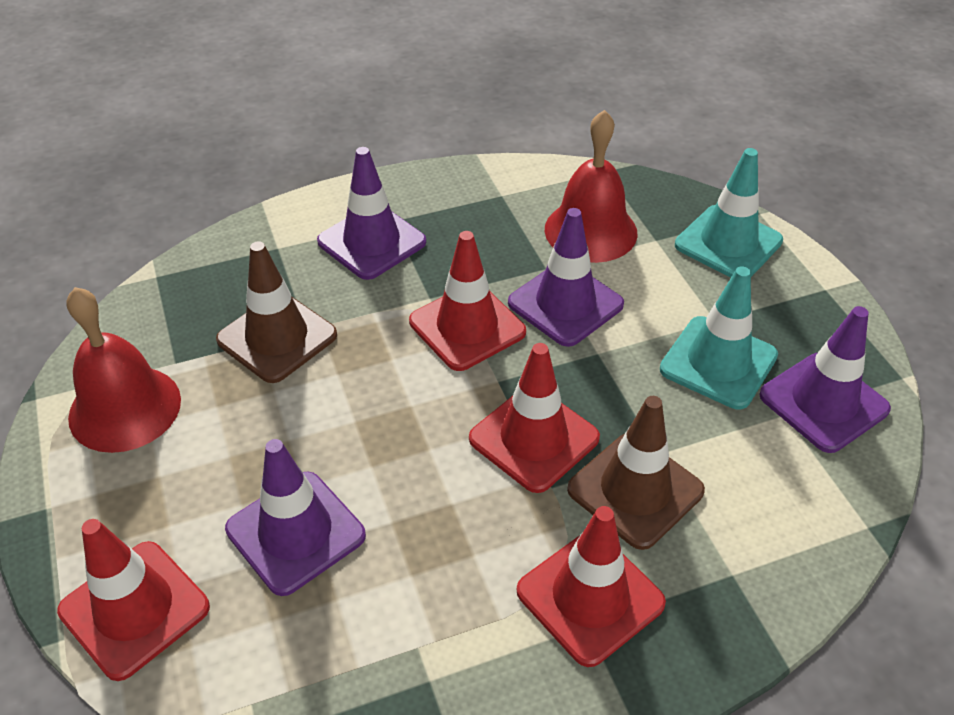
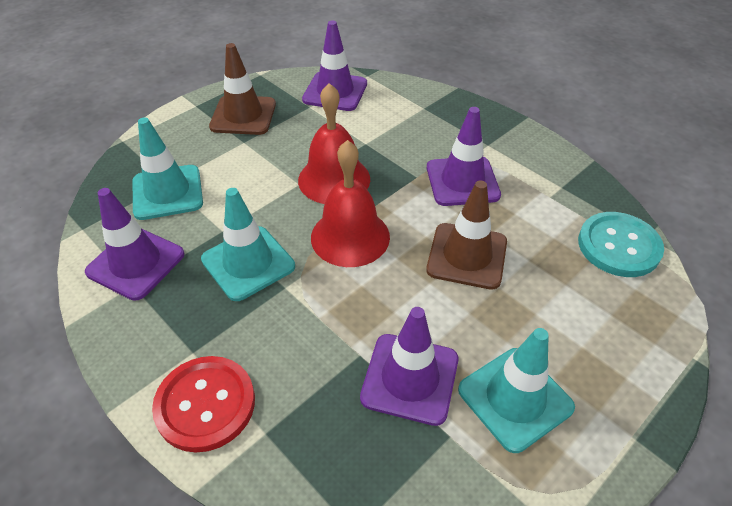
red button: 0 -> 1
red traffic cone: 4 -> 0
turquoise button: 0 -> 1
turquoise traffic cone: 2 -> 3

